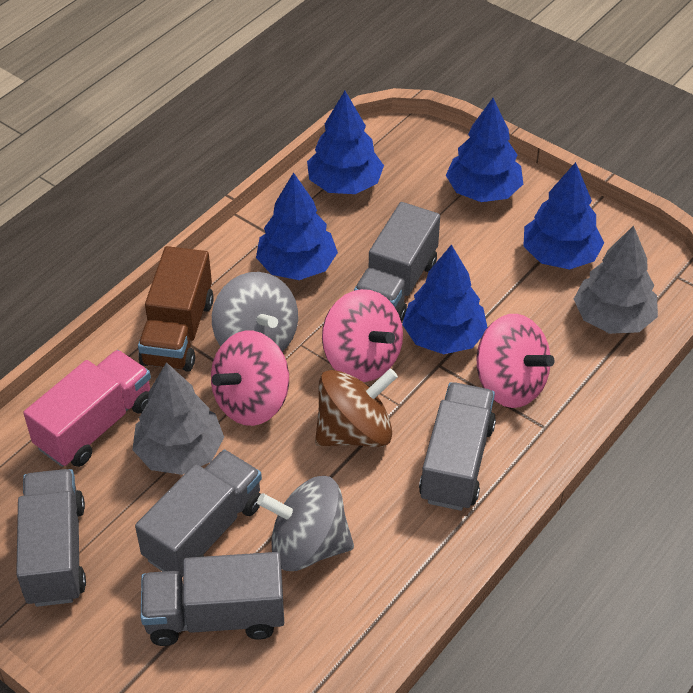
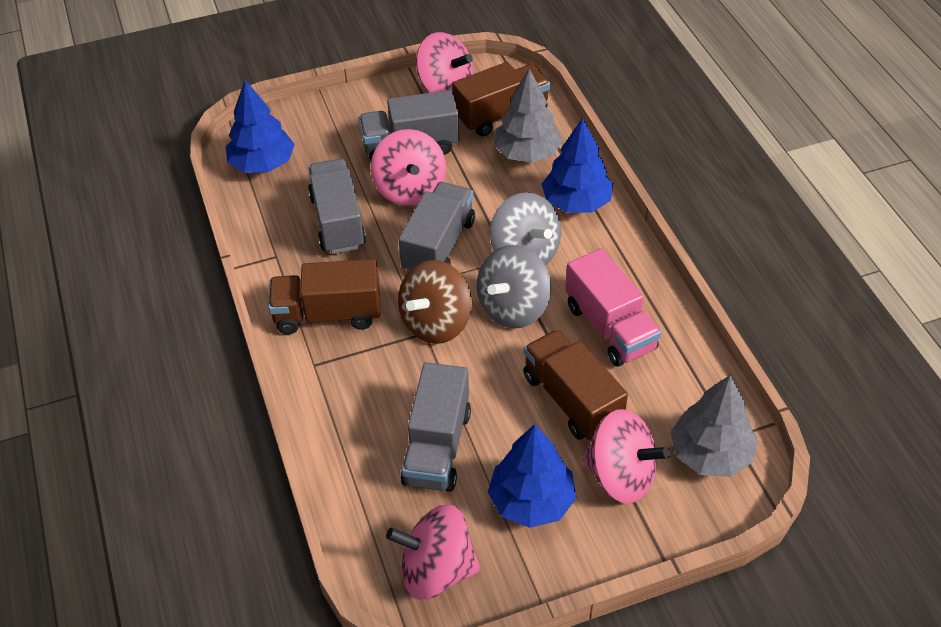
blue tree: 5 -> 3
brown truck: 1 -> 3
grey truck: 5 -> 4
pink spinning top: 3 -> 4

